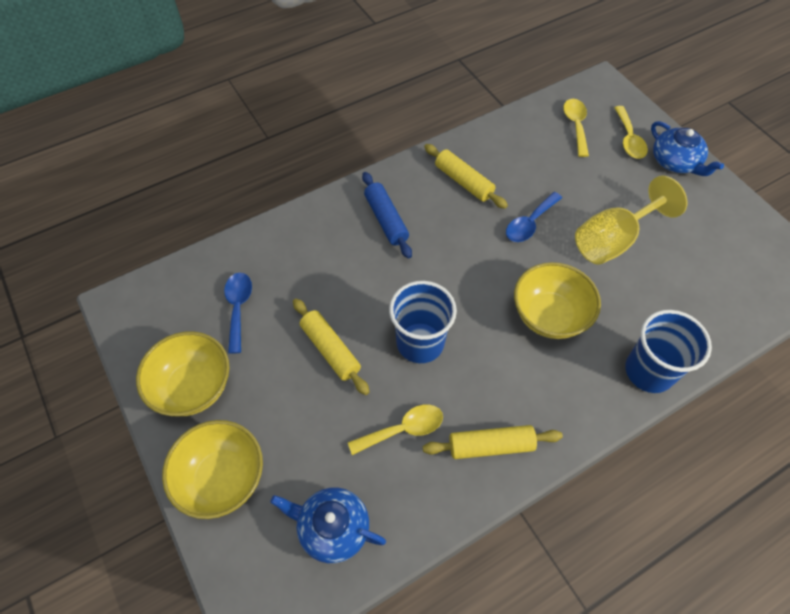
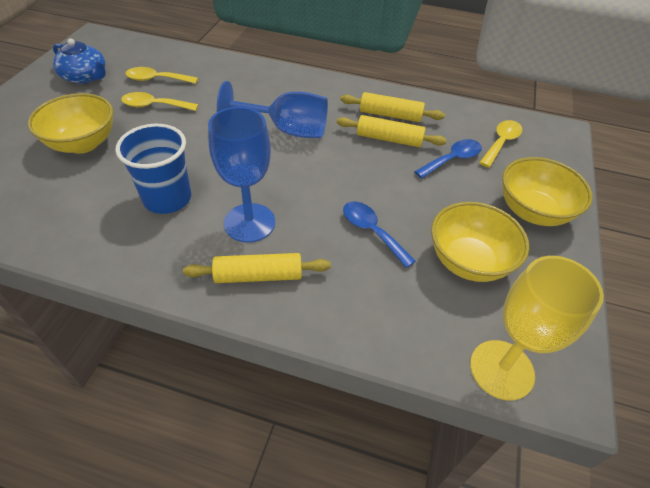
blue cup: 2 -> 1
blue goblet: 0 -> 2
blue rolling pin: 1 -> 0
blue teapot: 2 -> 1

